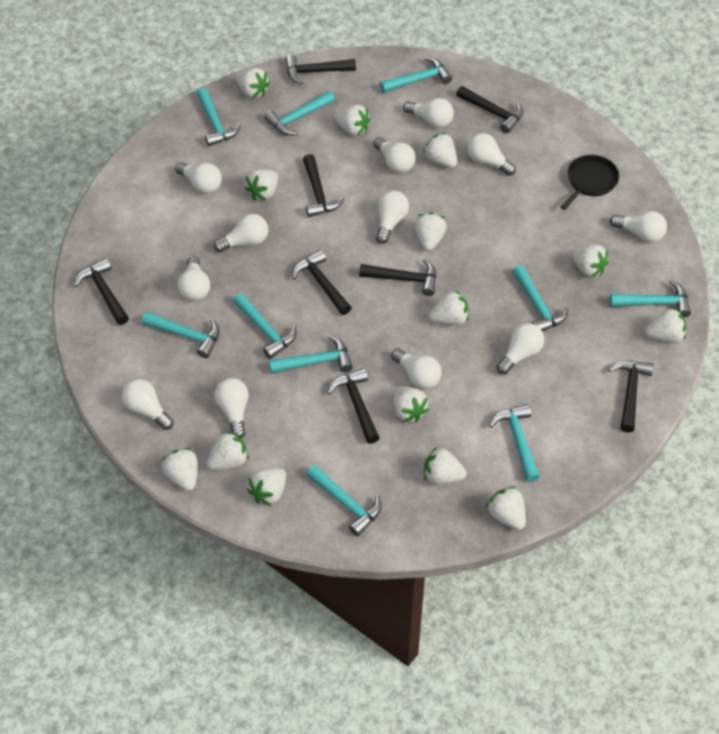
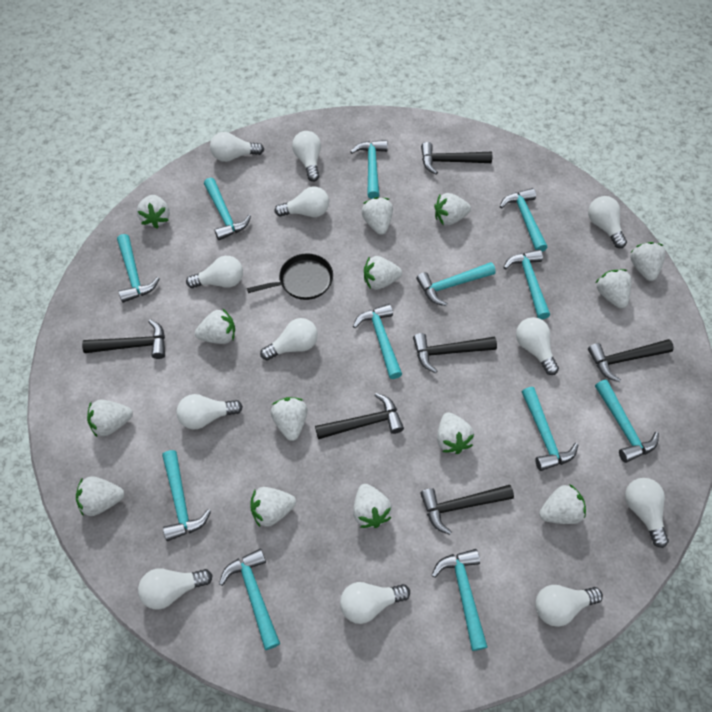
black hammer: 8 -> 6
turquoise hammer: 10 -> 12

